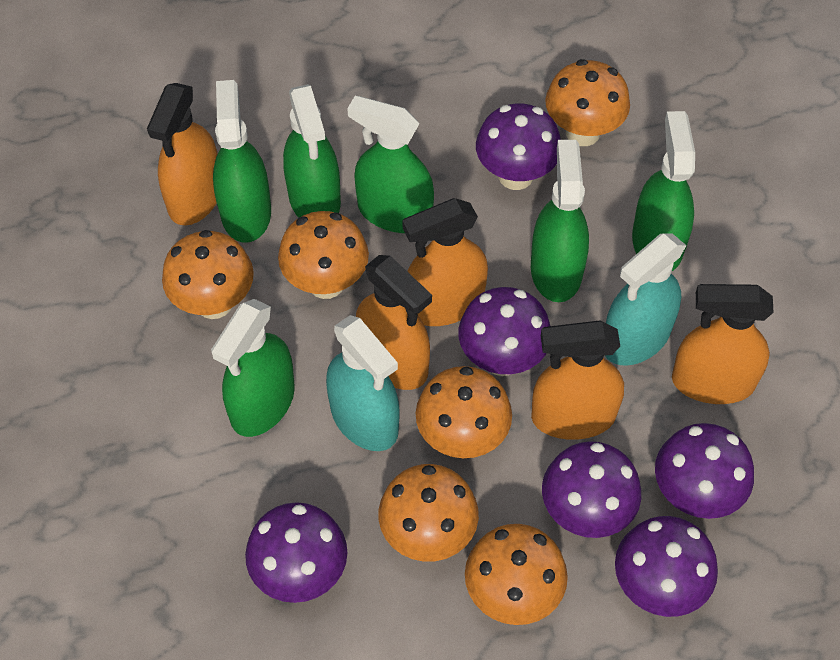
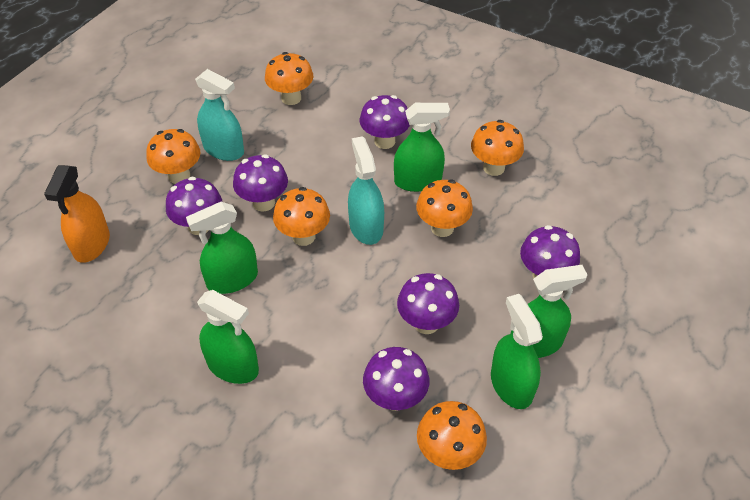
green spray bottle: 6 -> 5
orange spray bottle: 5 -> 1

